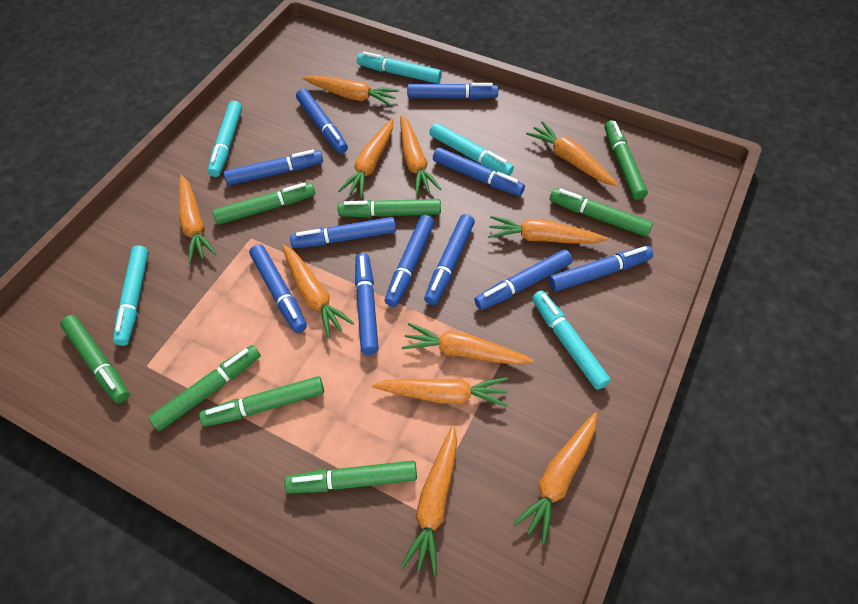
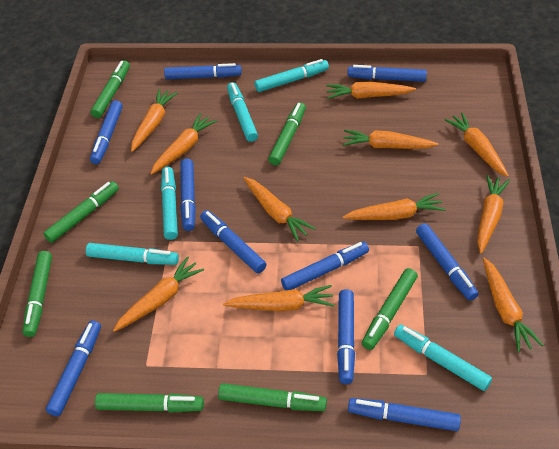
blue marker: 11 -> 10
green marker: 8 -> 7

